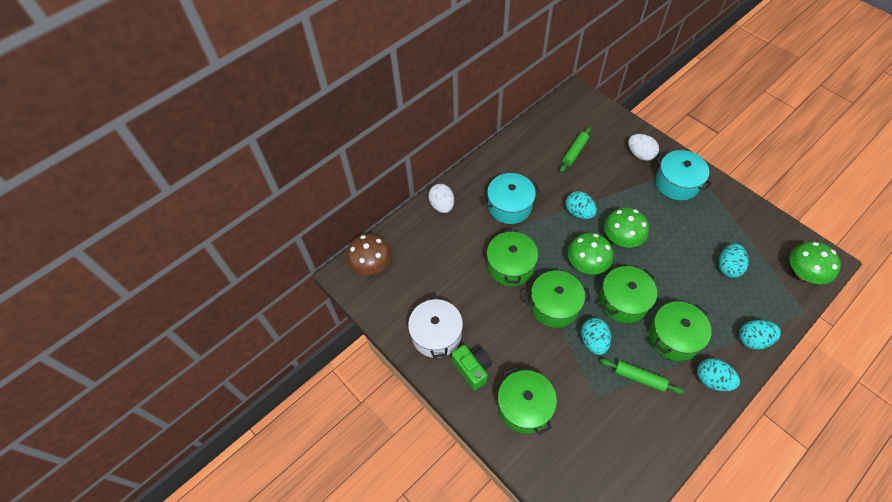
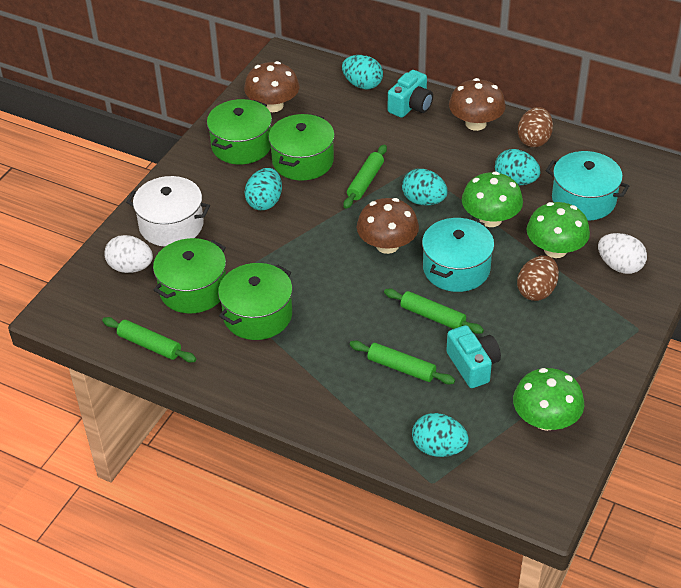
brown egg: 0 -> 2
brown mushroom: 1 -> 3
green camera: 1 -> 0
green pot: 5 -> 4
green rolling pin: 2 -> 4
turquoise camera: 0 -> 2

